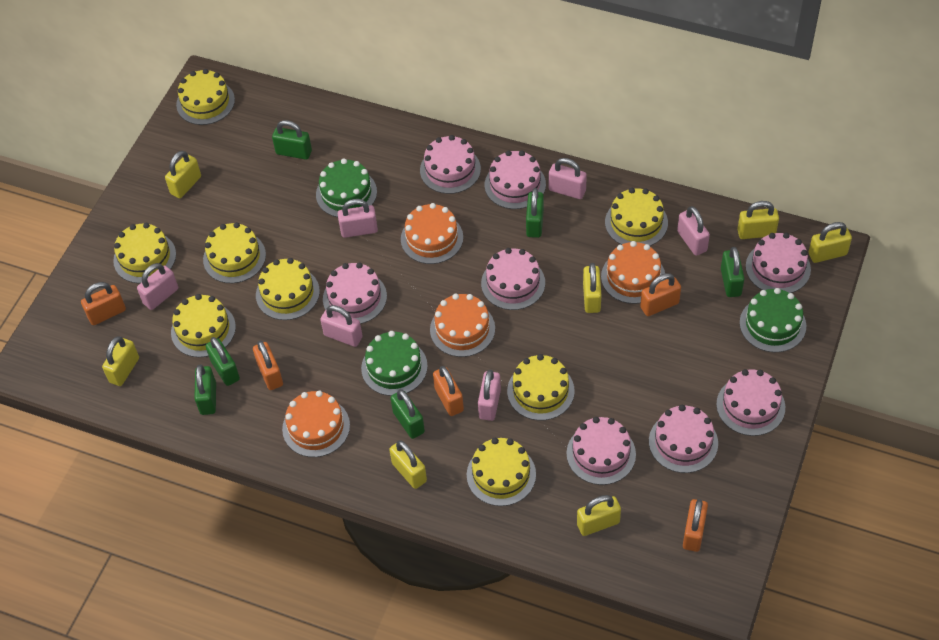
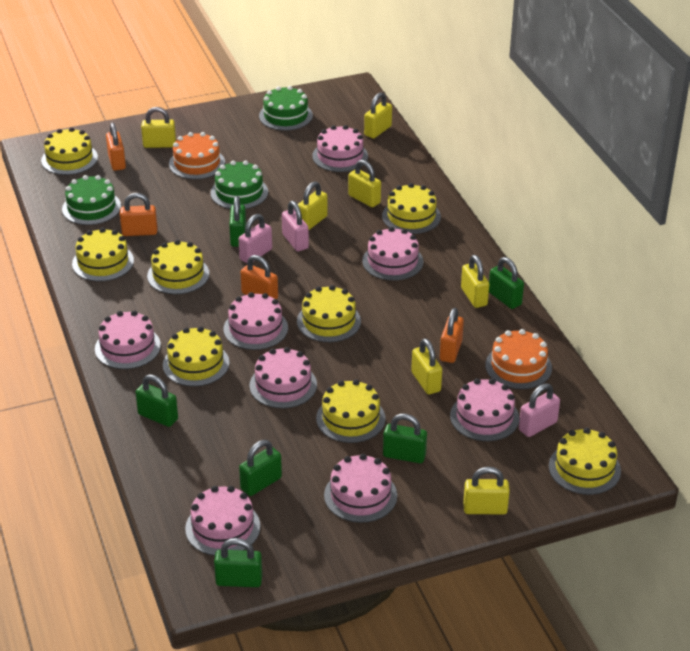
orange cake: 4 -> 2
orange padlock: 5 -> 4
pink padlock: 6 -> 3

